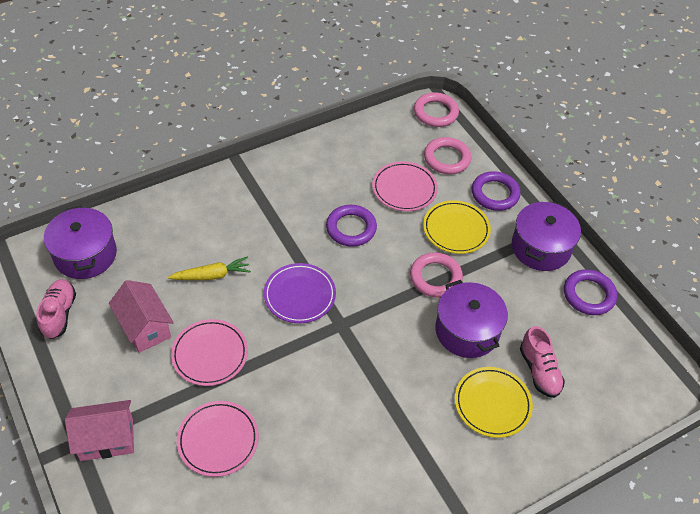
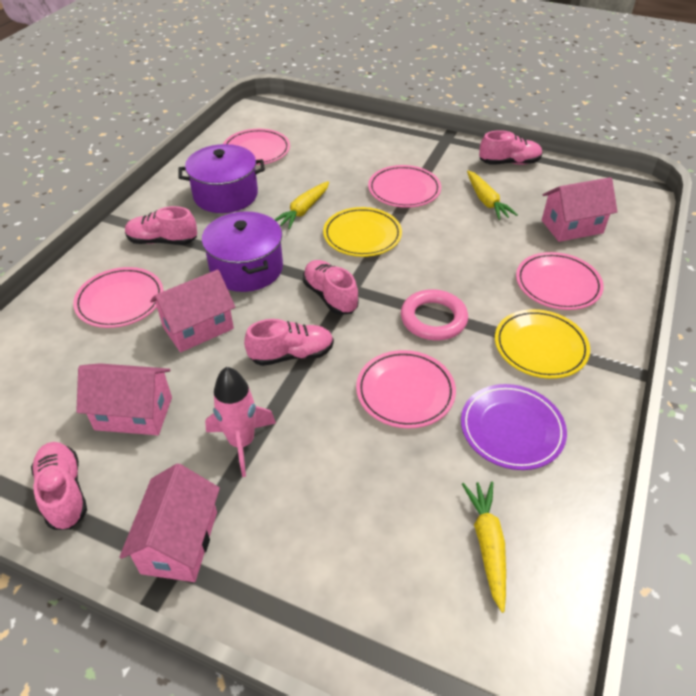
pink house: 2 -> 4
pink plate: 3 -> 5
pink ring: 3 -> 1
pink rocket: 0 -> 1
pink shoe: 2 -> 5
purple pot: 3 -> 2
purple ring: 3 -> 0
yellow carrot: 1 -> 3

